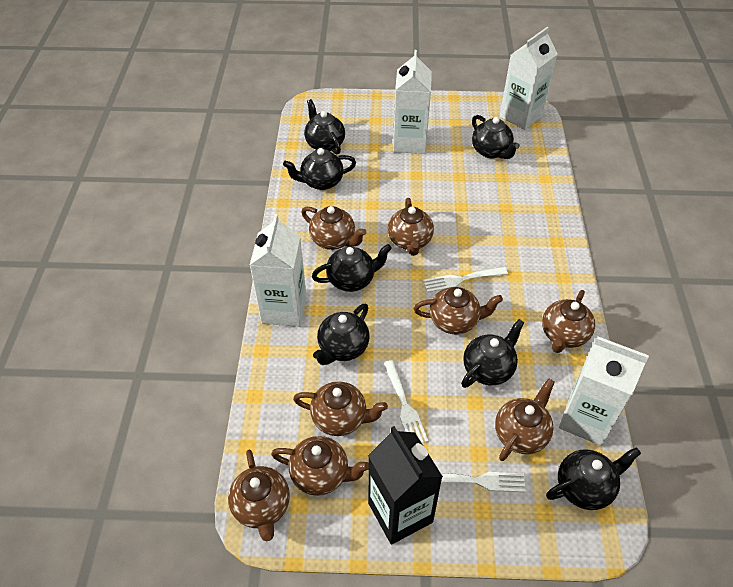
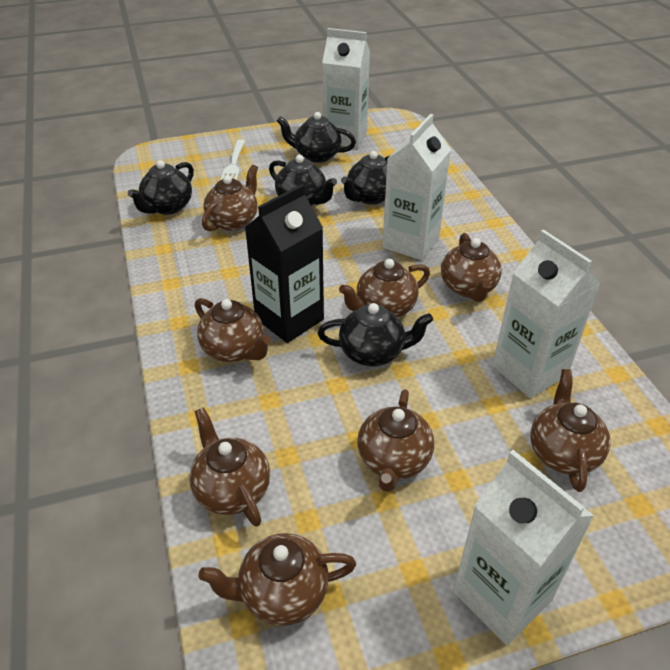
black teapot: 7 -> 5
white fork: 3 -> 1

